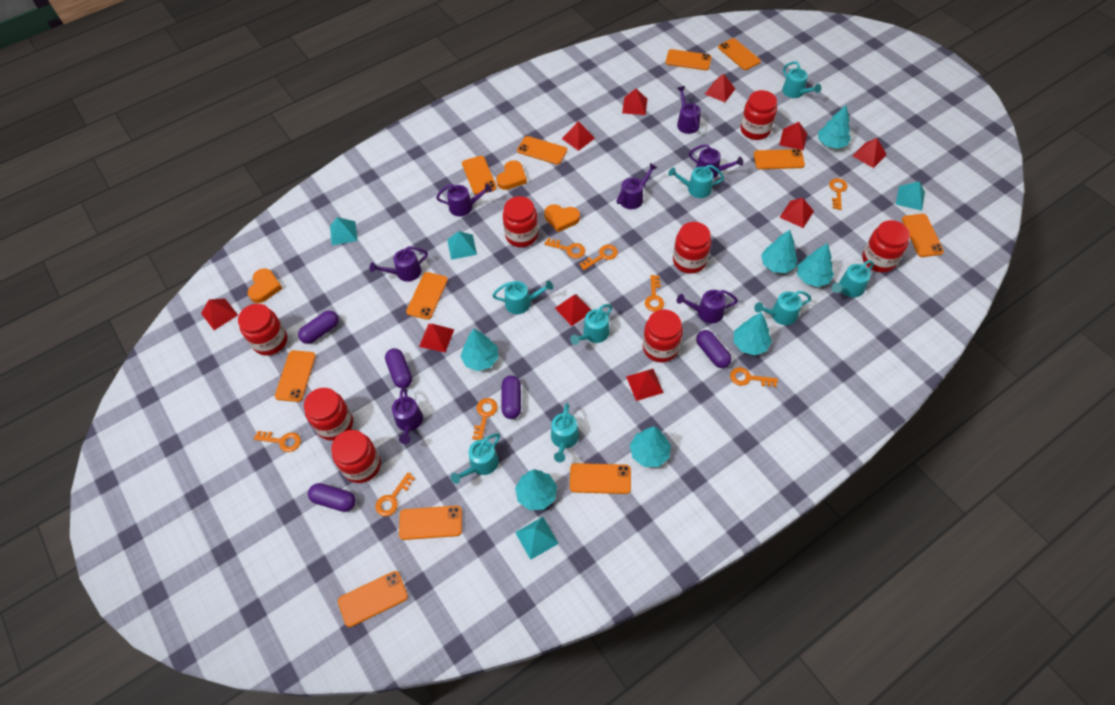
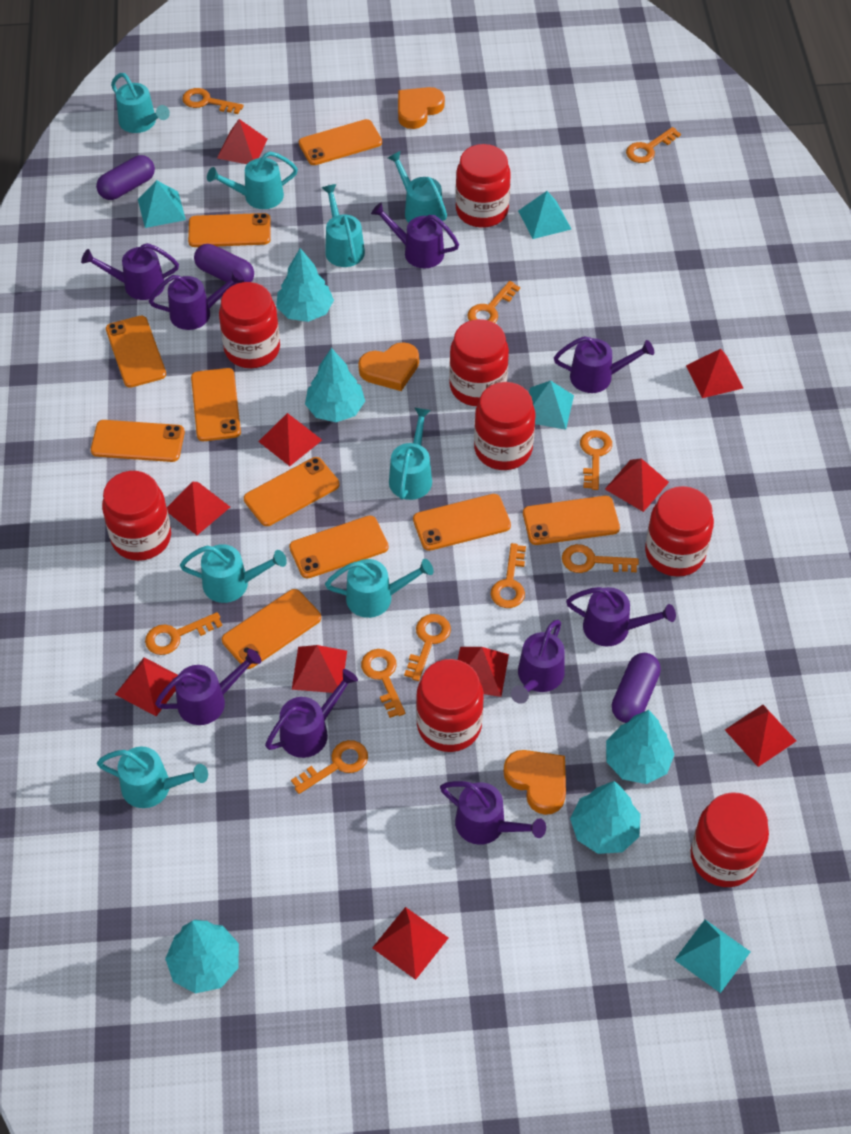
orange key: 8 -> 10
orange phone: 11 -> 10
purple capsule: 5 -> 3
purple watering can: 7 -> 9
turquoise tree: 7 -> 5

